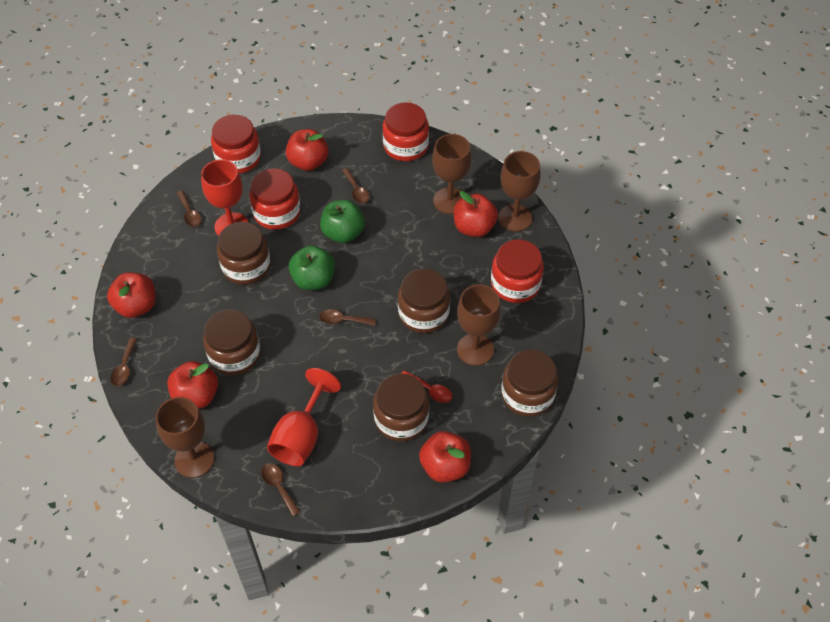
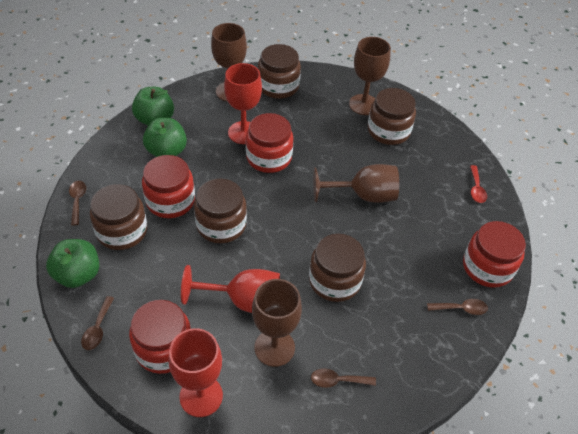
brown spoon: 5 -> 4
green apple: 2 -> 3
red apple: 5 -> 0
red goblet: 2 -> 3

